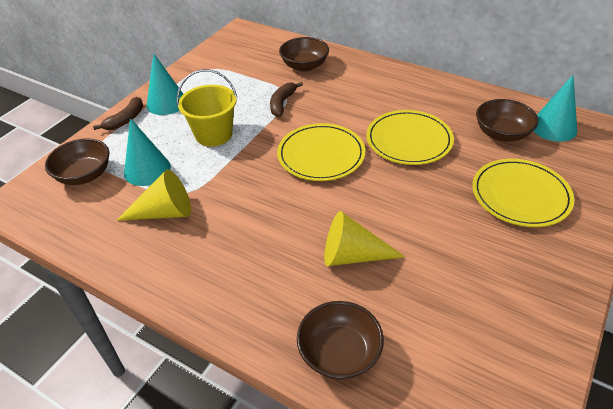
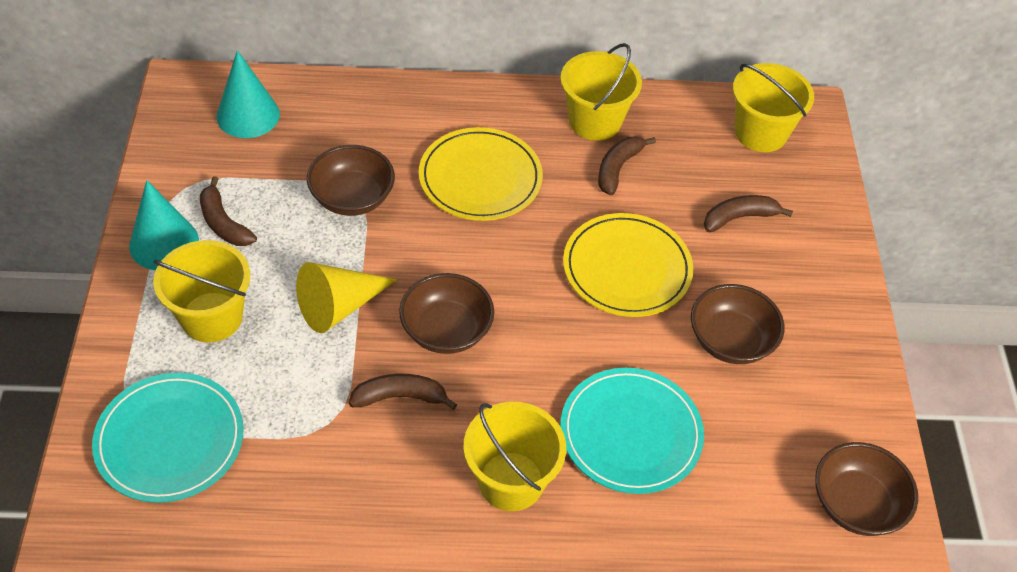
brown banana: 2 -> 4
turquoise cone: 3 -> 2
turquoise plate: 0 -> 2
yellow bucket: 1 -> 4
yellow cone: 2 -> 1
yellow plate: 3 -> 2

